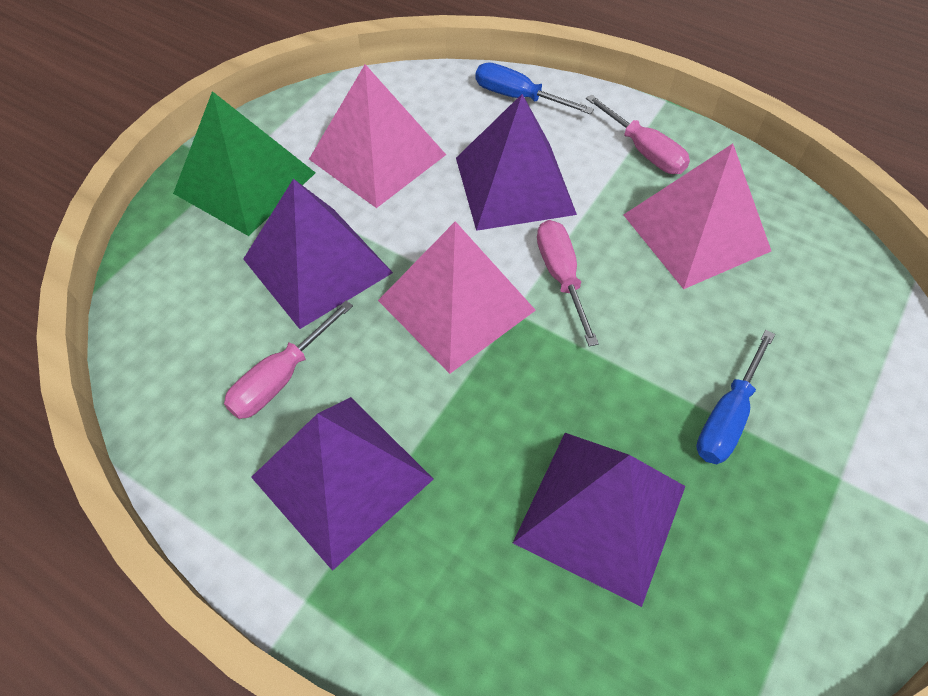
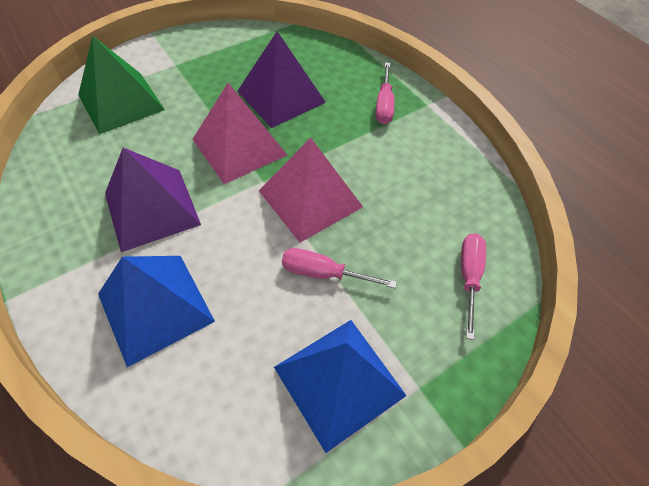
blue pyramid: 0 -> 2
blue screwdriver: 2 -> 0
pink pyramid: 3 -> 2
purple pyramid: 4 -> 2

